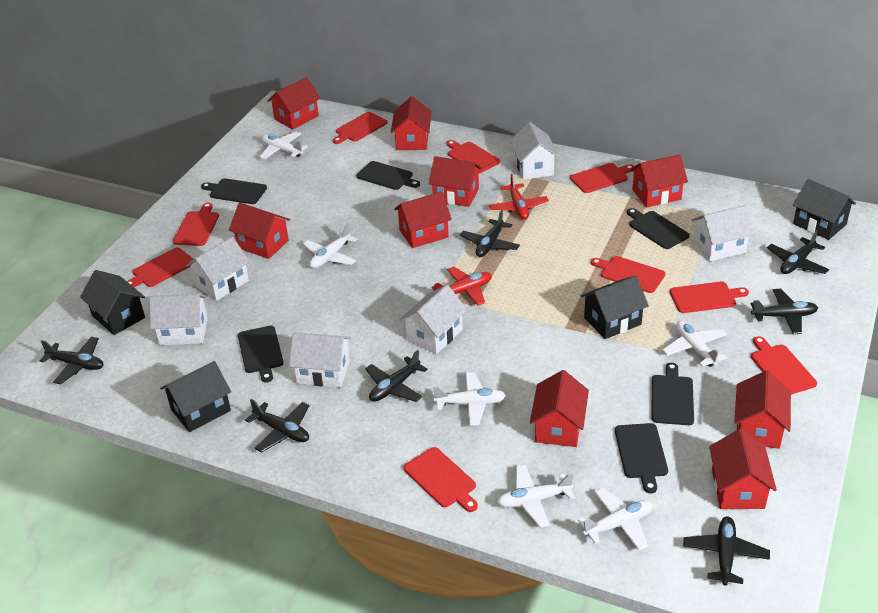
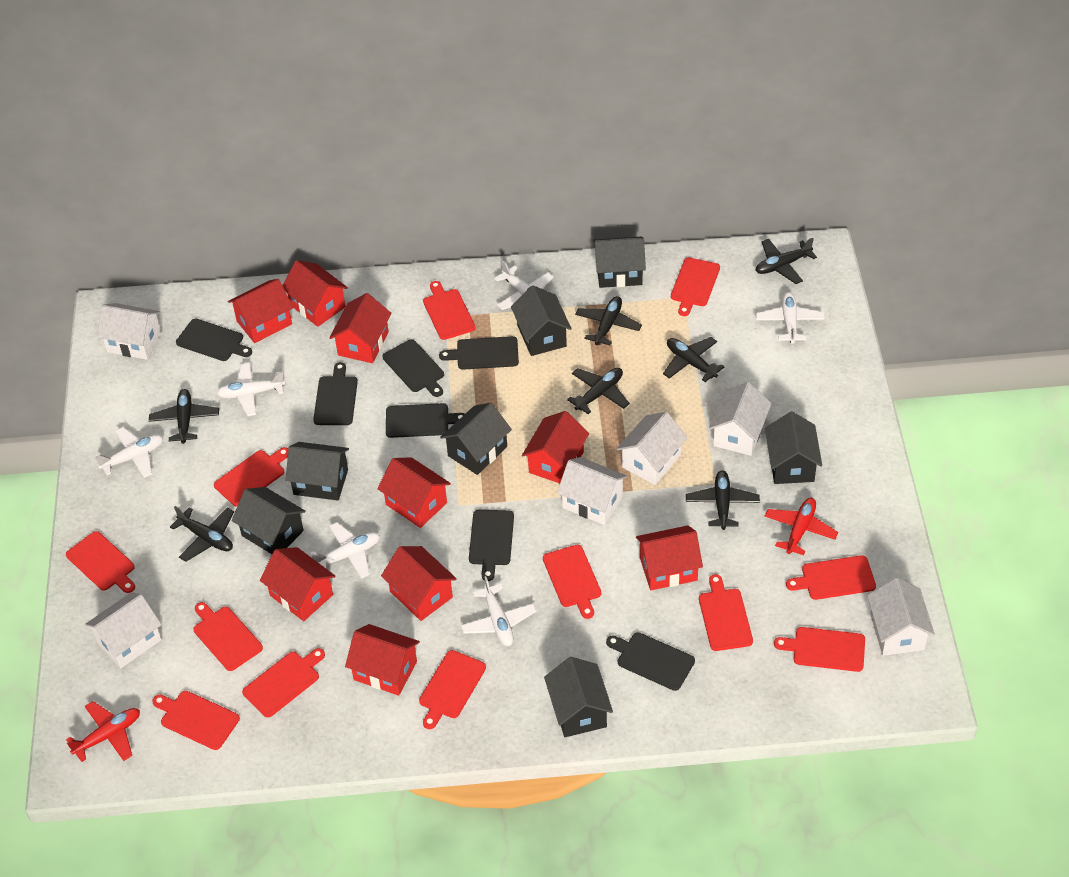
black cutting board: 6 -> 7
black house: 4 -> 7
red cutting board: 9 -> 12

